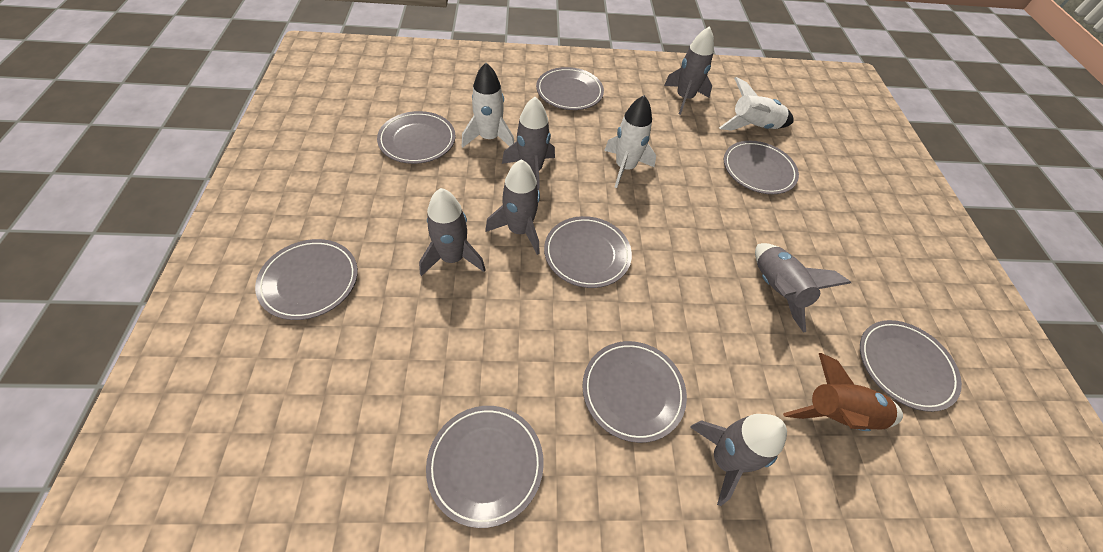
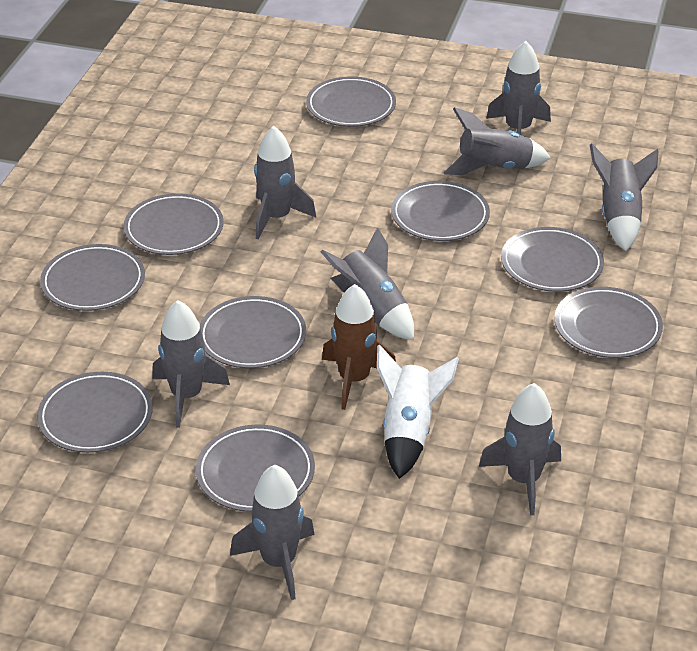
grey plate: 8 -> 9
grey rocket: 6 -> 8
white rocket: 3 -> 1

